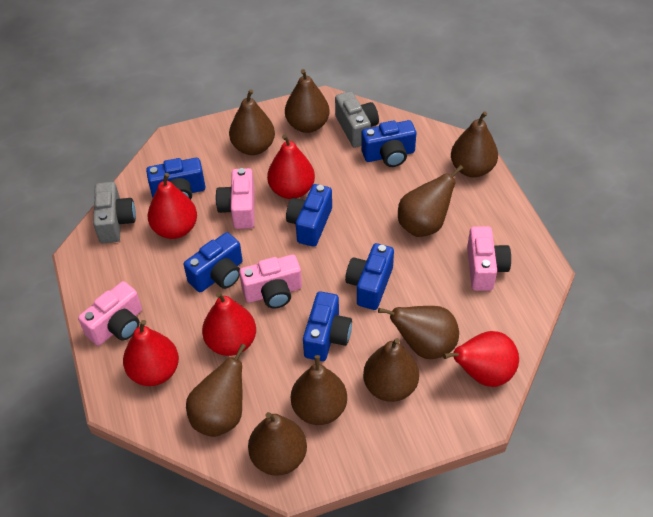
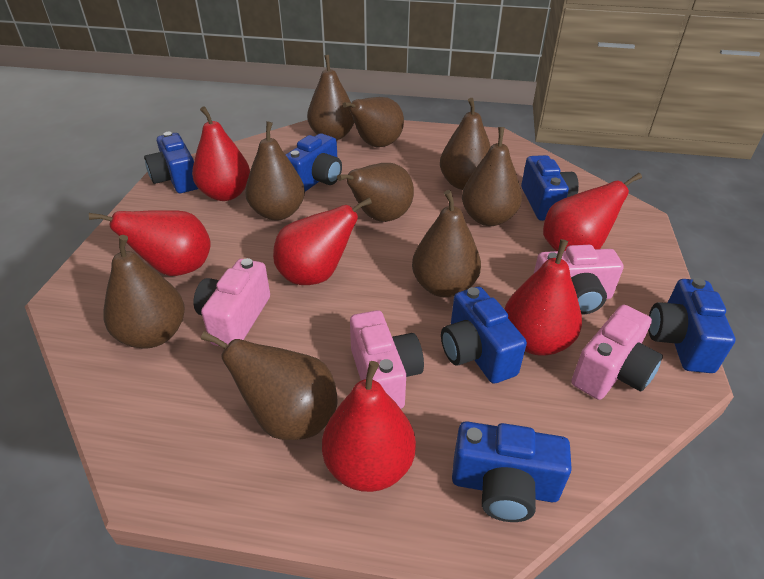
grey camera: 2 -> 0
red pear: 5 -> 6

